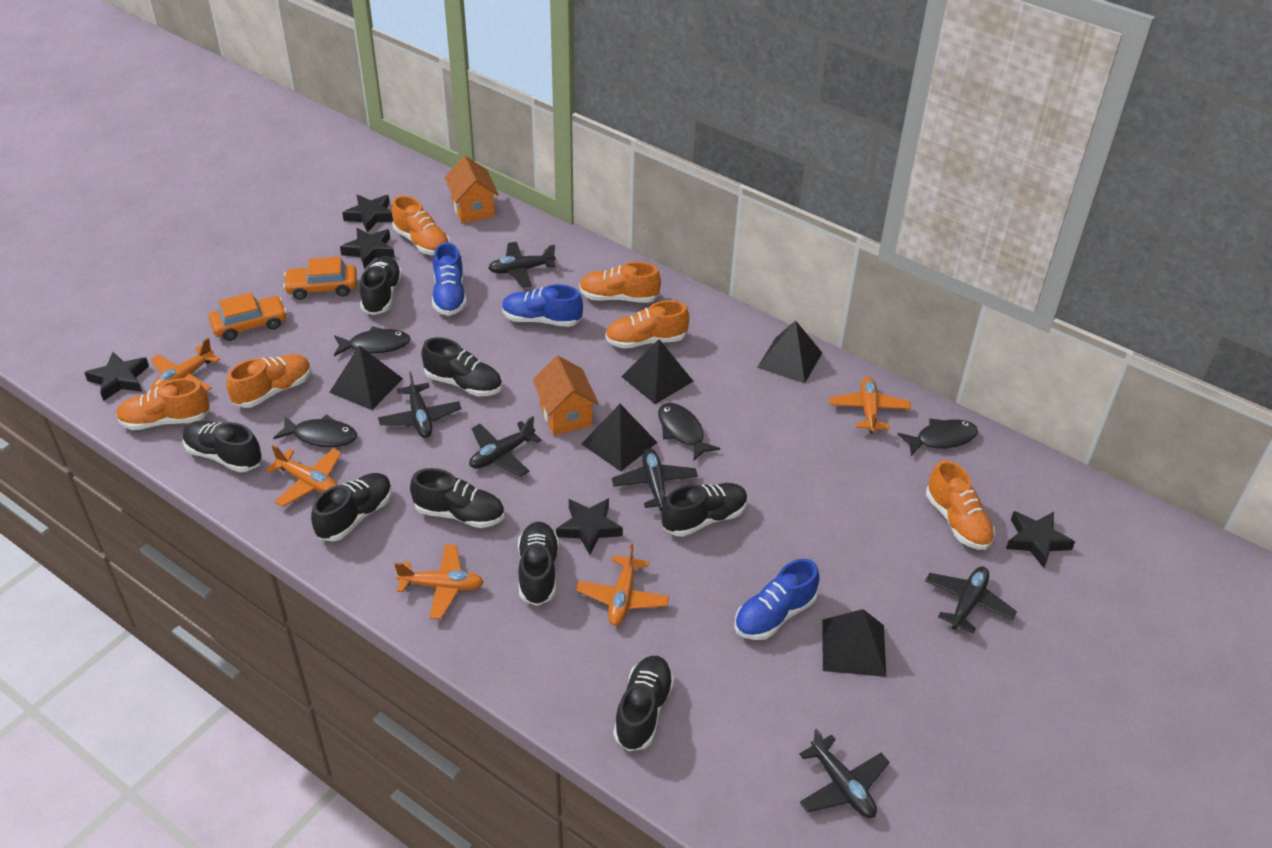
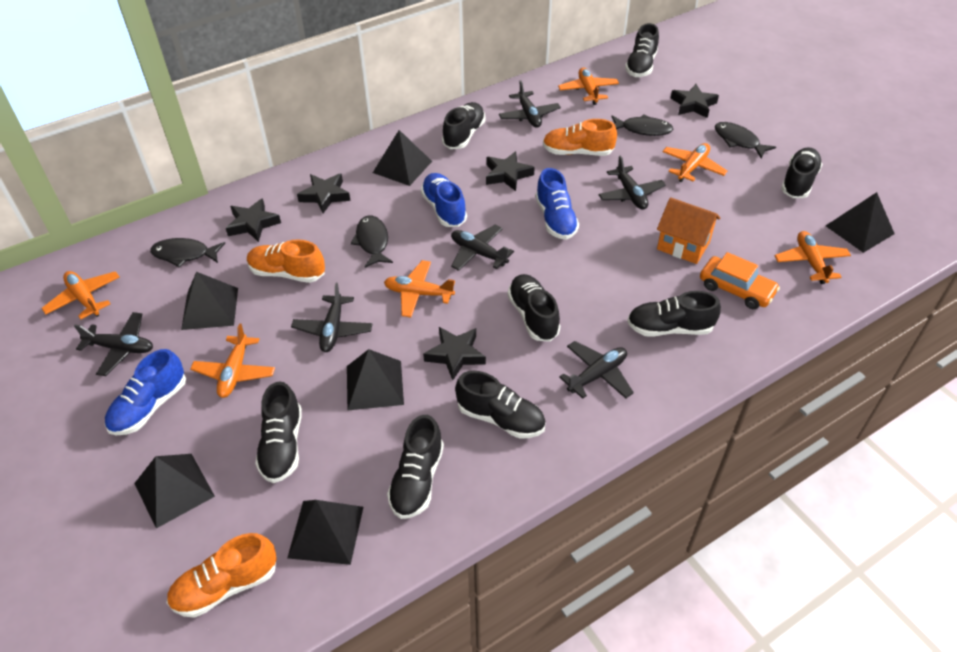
black pyramid: 5 -> 6
orange car: 2 -> 1
orange house: 2 -> 1
orange plane: 5 -> 6
orange shoe: 6 -> 3

